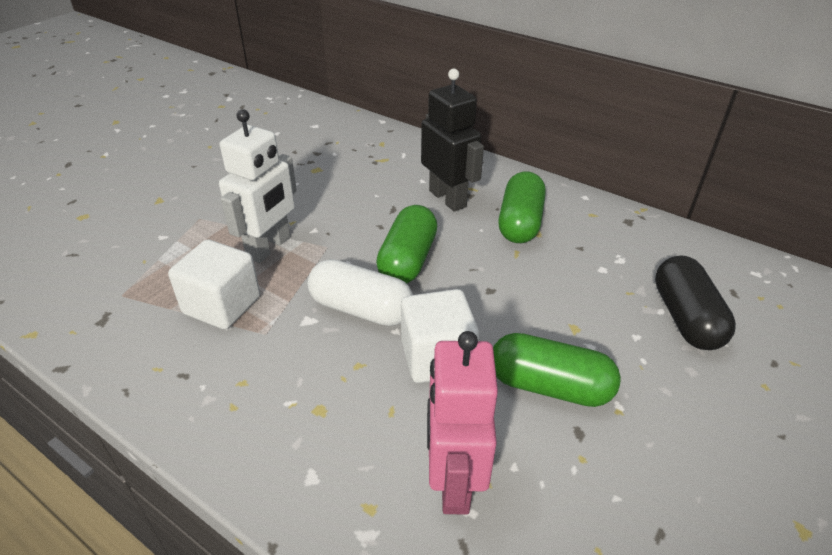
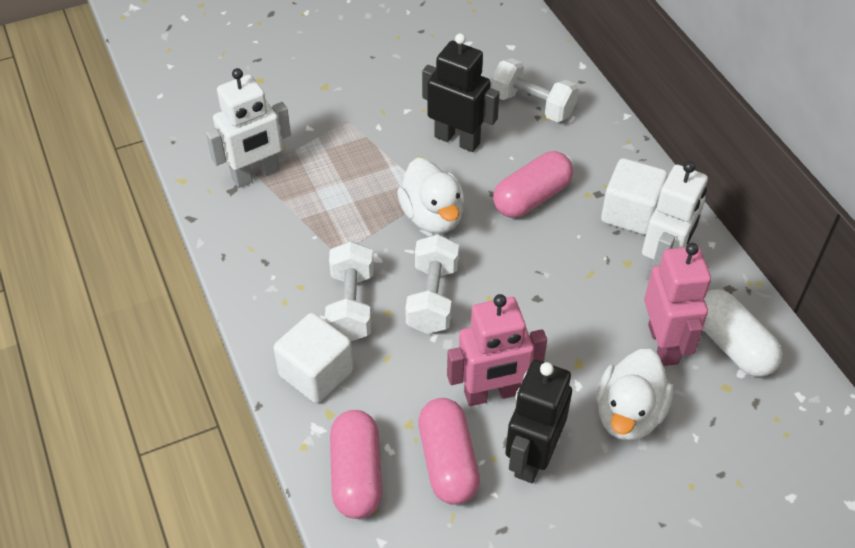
black capsule: 1 -> 0
black robot: 1 -> 2
green capsule: 3 -> 0
pink capsule: 0 -> 3
pink robot: 1 -> 2
white duck: 0 -> 2
white dumbbell: 0 -> 3
white robot: 1 -> 2

